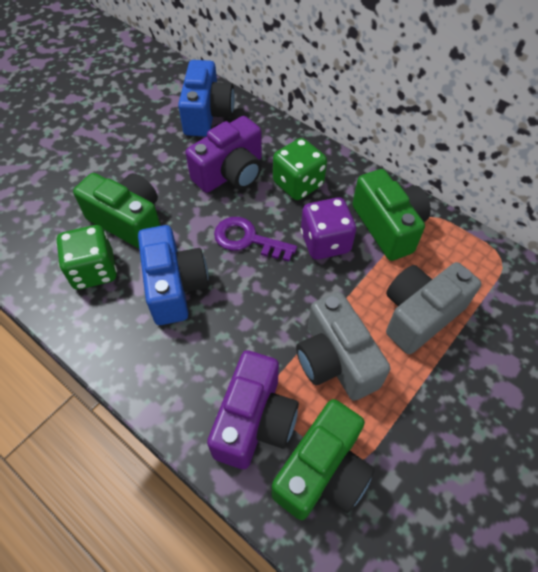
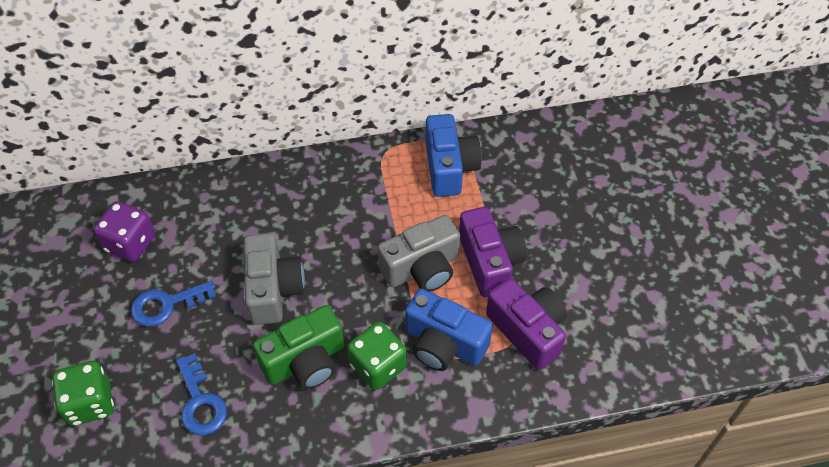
blue key: 0 -> 2
green camera: 3 -> 1
purple key: 1 -> 0

